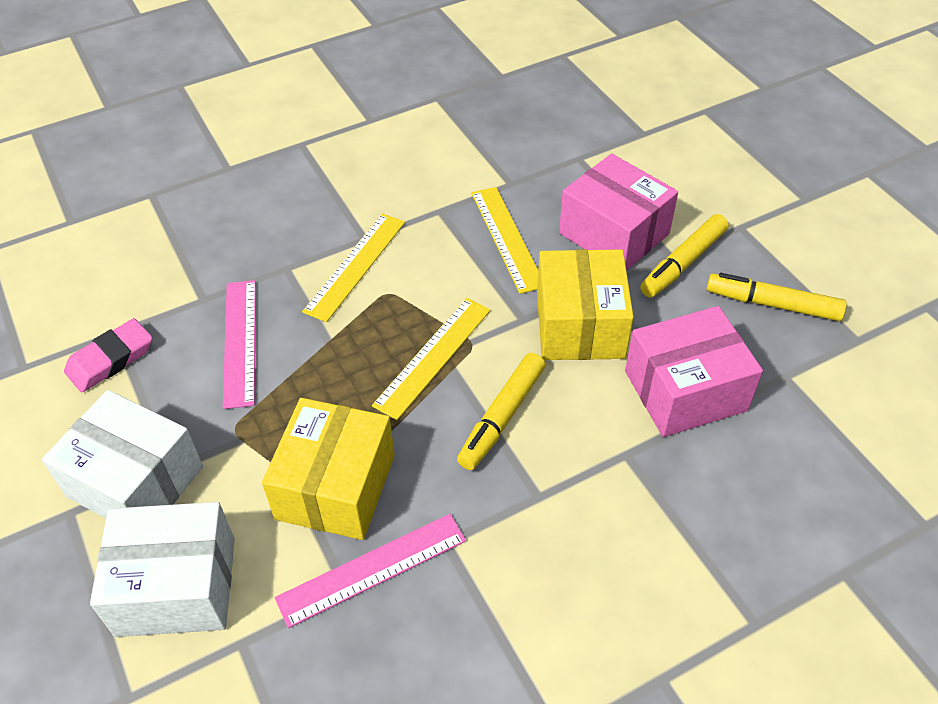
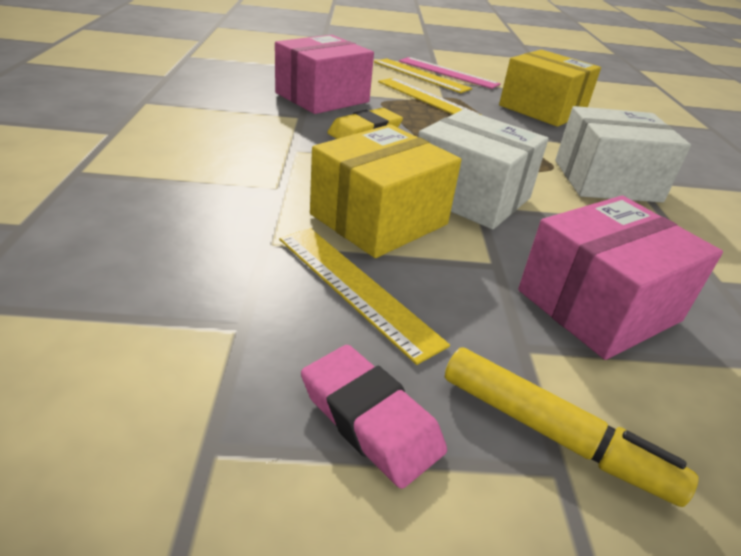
pink ruler: 2 -> 1
yellow eraser: 0 -> 1
yellow marker: 3 -> 1

